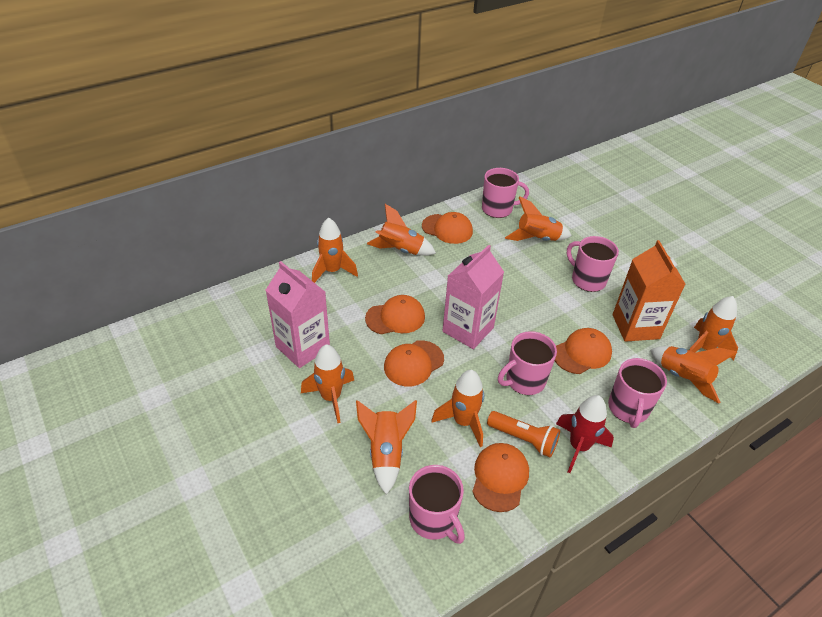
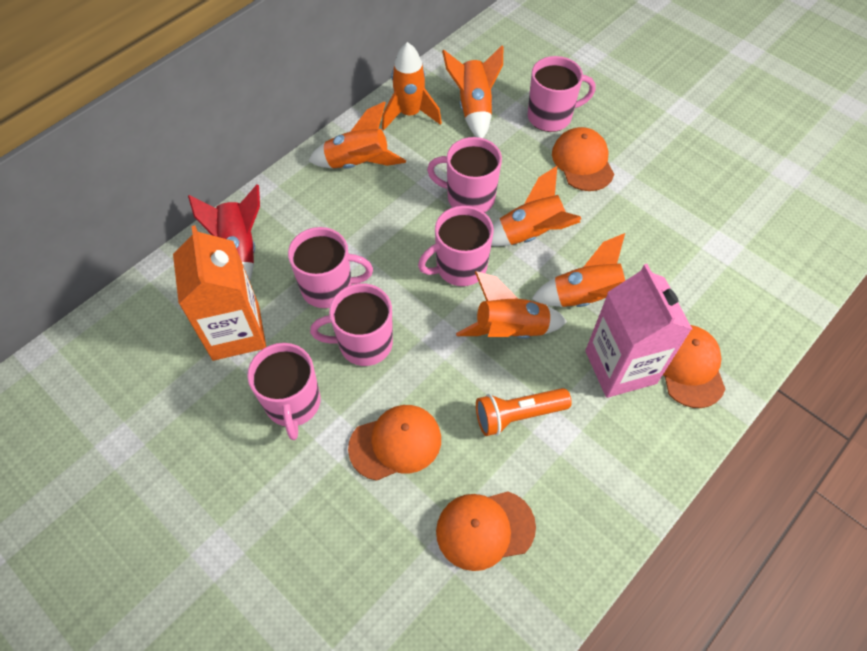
orange cap: 5 -> 4
orange rocket: 8 -> 6
pink carton: 2 -> 1
pink mug: 5 -> 6

